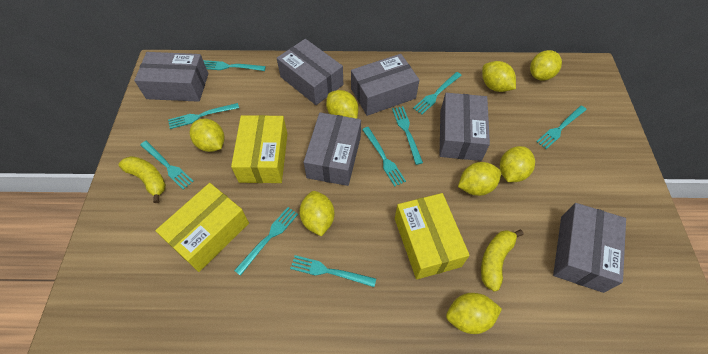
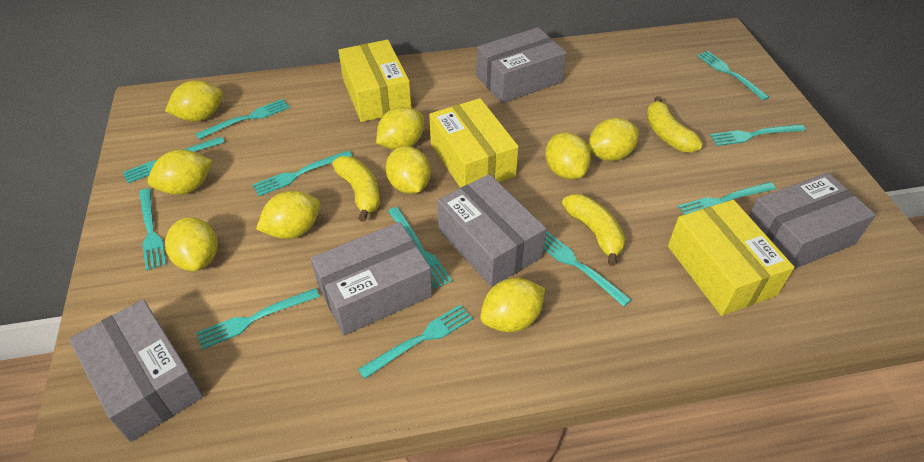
grey box: 6 -> 5
turquoise fork: 9 -> 11
yellow banana: 2 -> 3
yellow lemon: 8 -> 9

